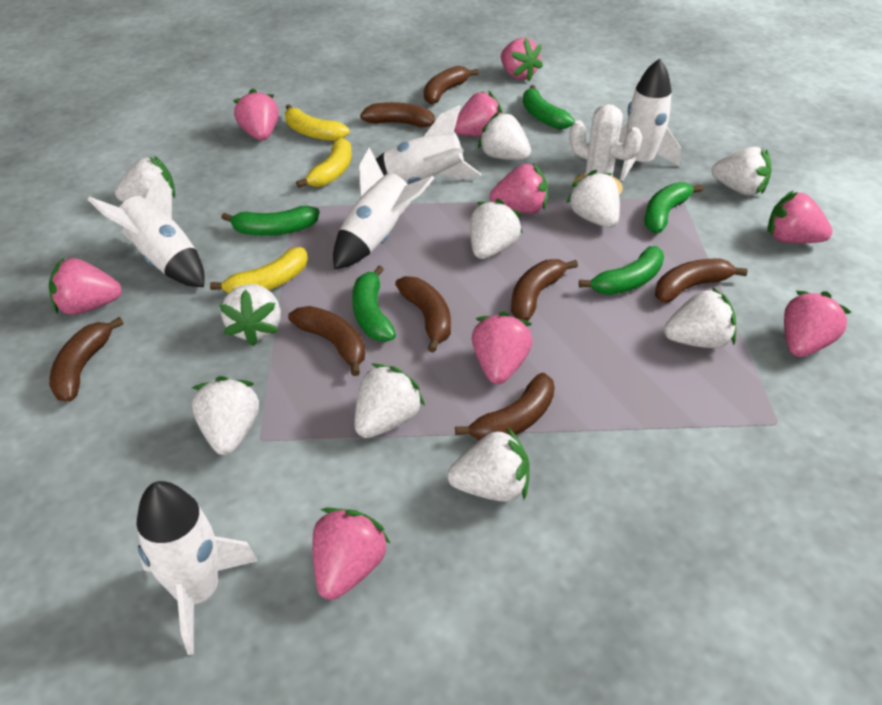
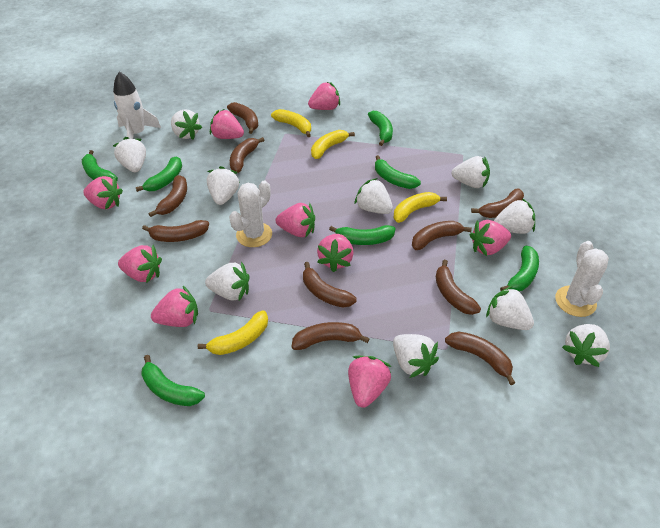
brown banana: 8 -> 10
green banana: 5 -> 7
white cactus: 1 -> 2
white rocket: 5 -> 1
yellow banana: 3 -> 4

